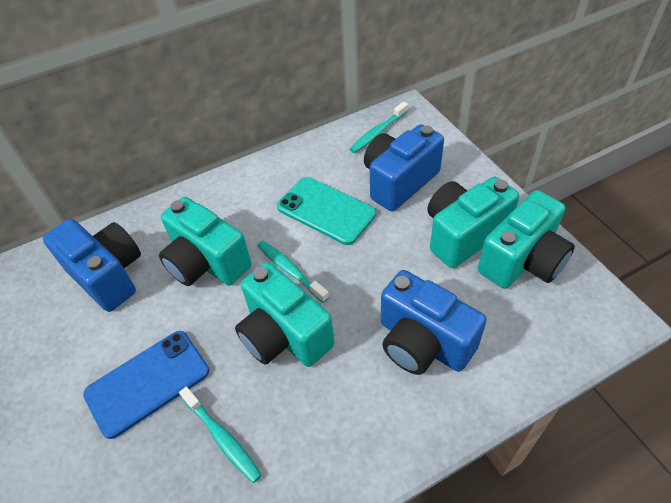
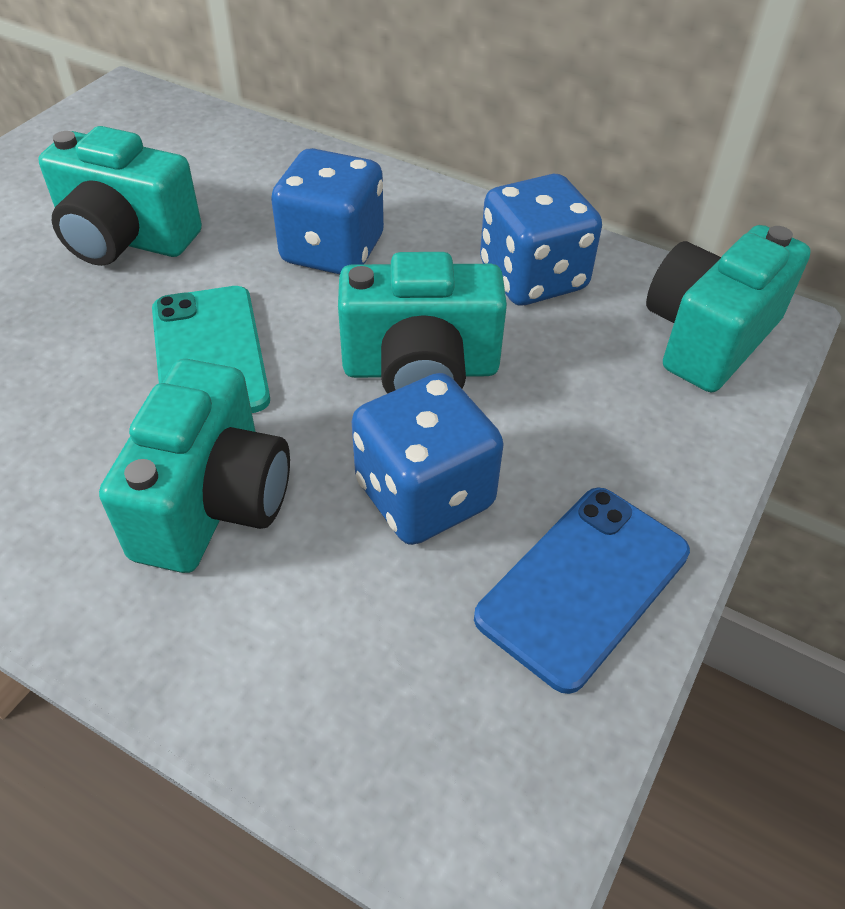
blue camera: 3 -> 0
blue dice: 0 -> 3
turquoise toothbrush: 3 -> 0

